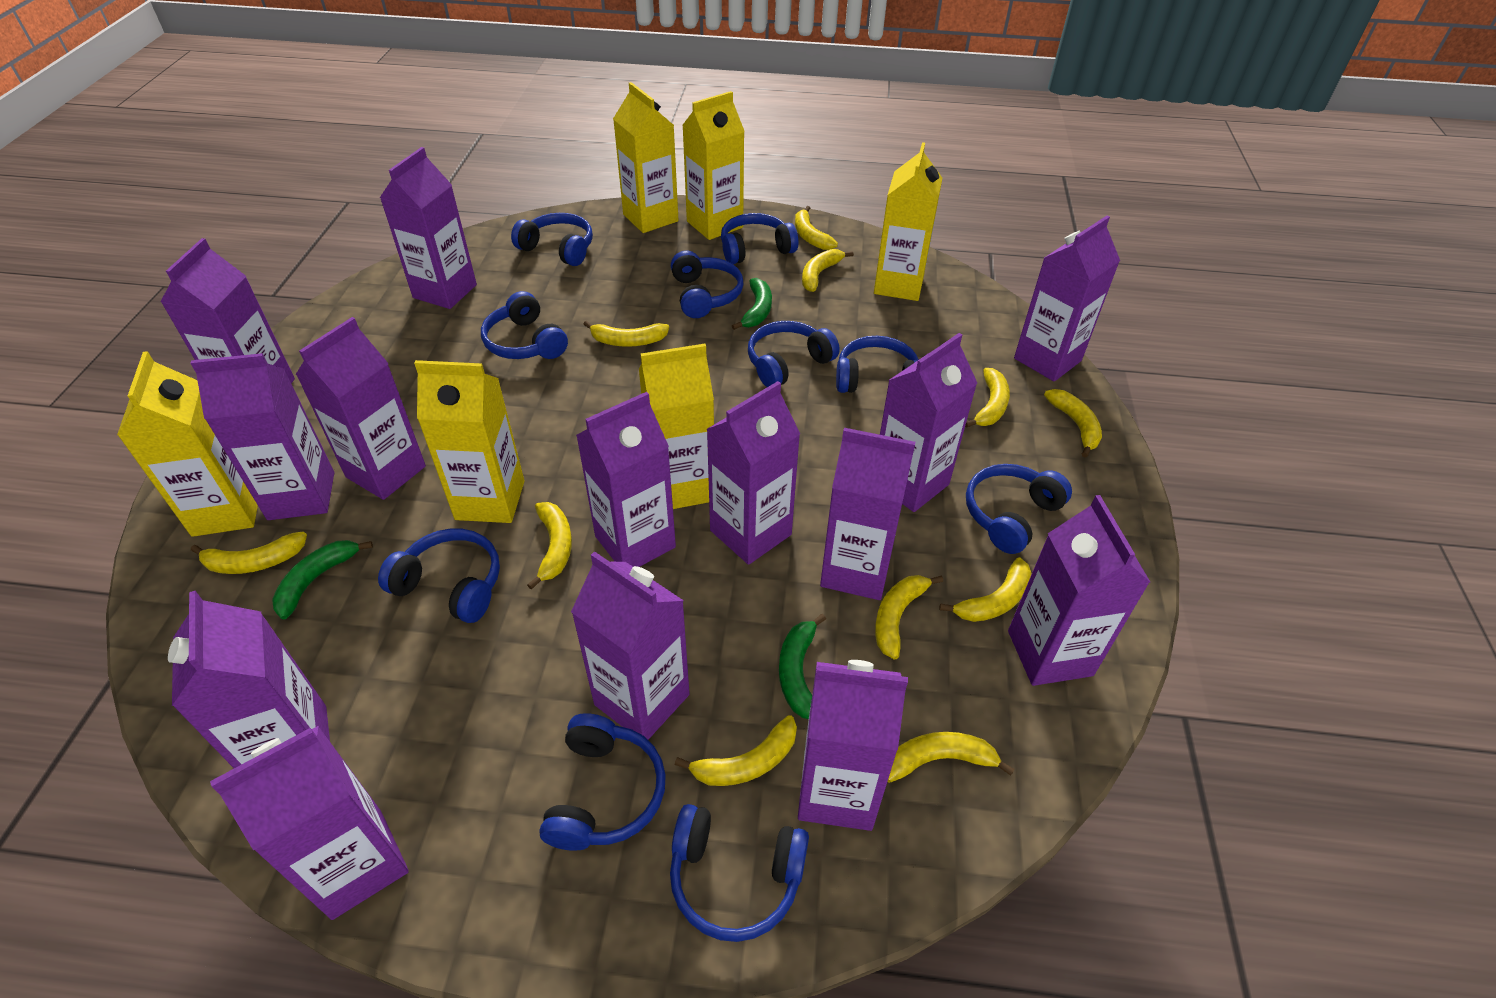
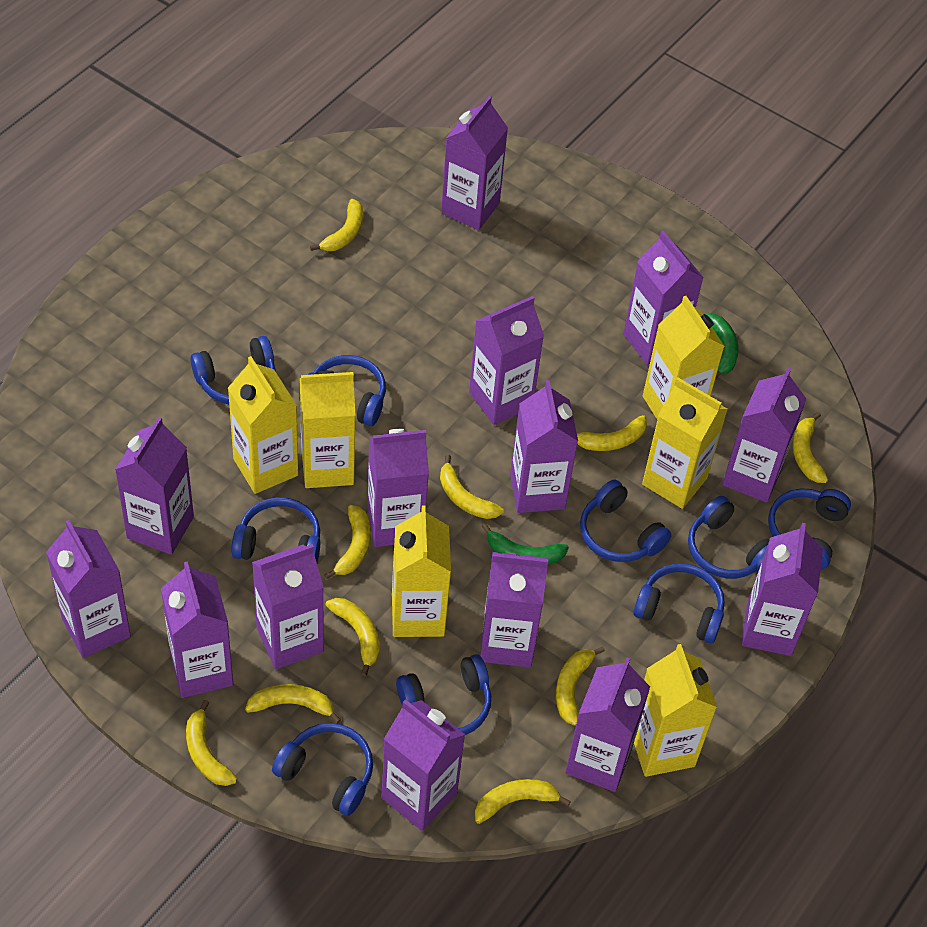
blue headphones: 10 -> 9
green banana: 3 -> 2
yellow banana: 11 -> 10

